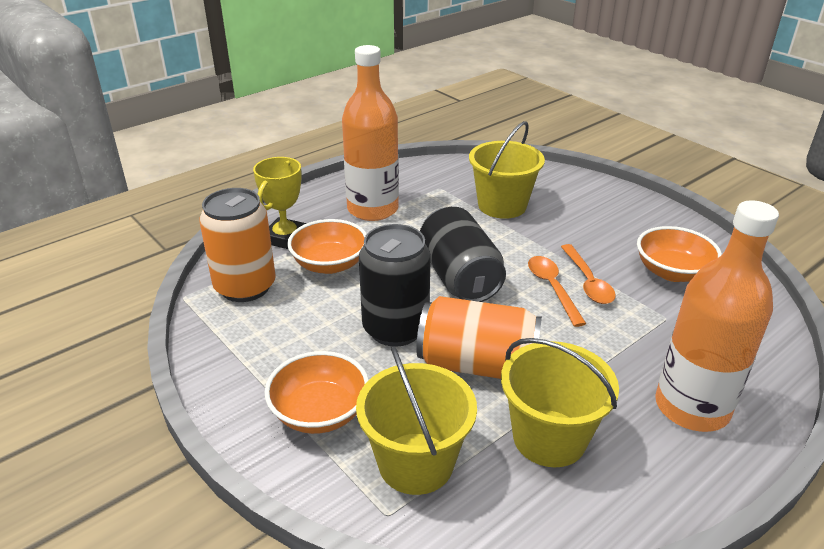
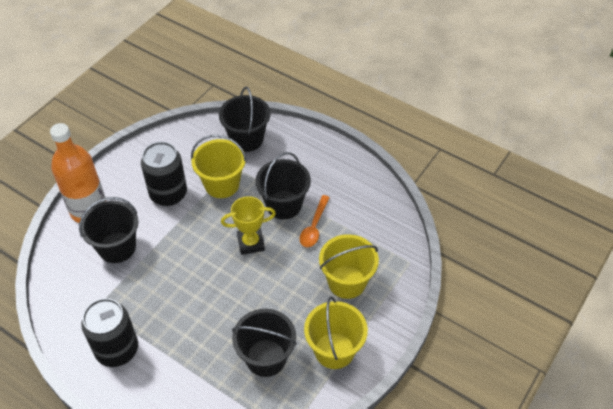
black bucket: 0 -> 4
orange bottle: 2 -> 1
orange bowl: 3 -> 0
orange can: 2 -> 0
orange spoon: 2 -> 1

